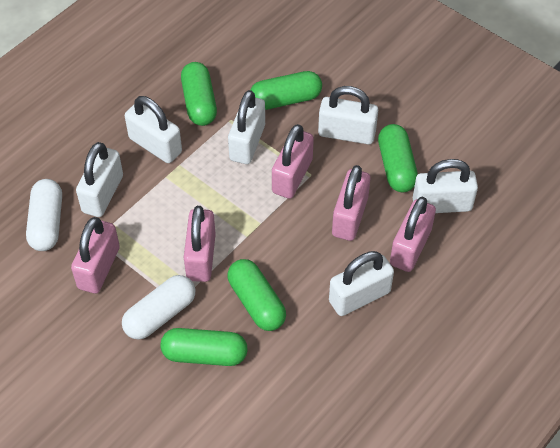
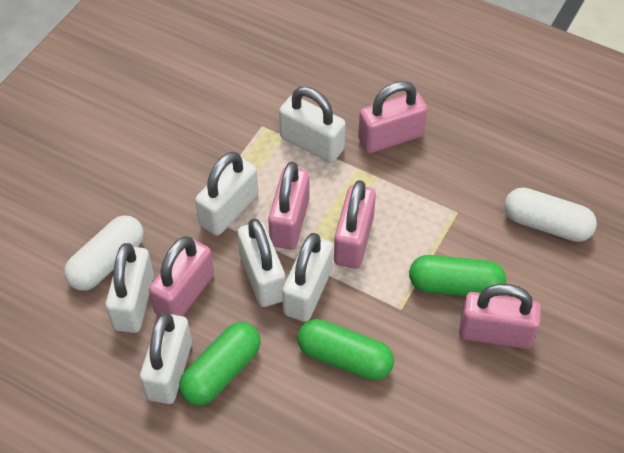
green capsule: 5 -> 3

